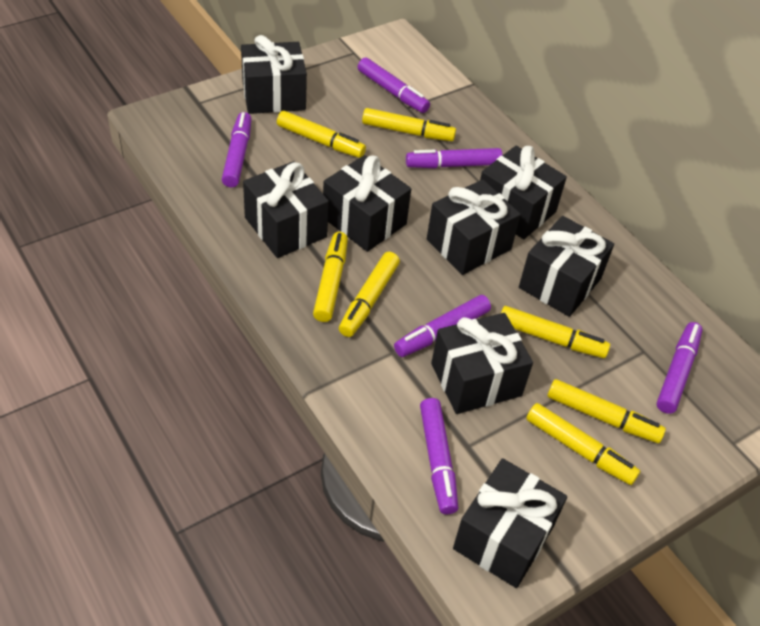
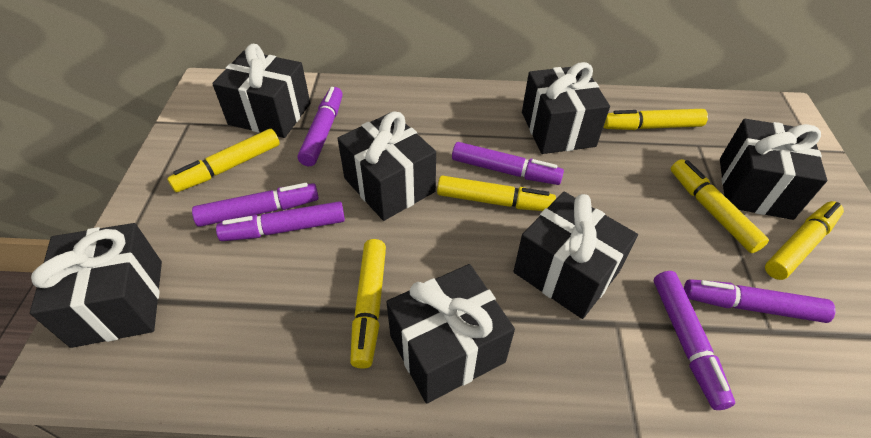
black gift: 8 -> 7
yellow marker: 7 -> 6

